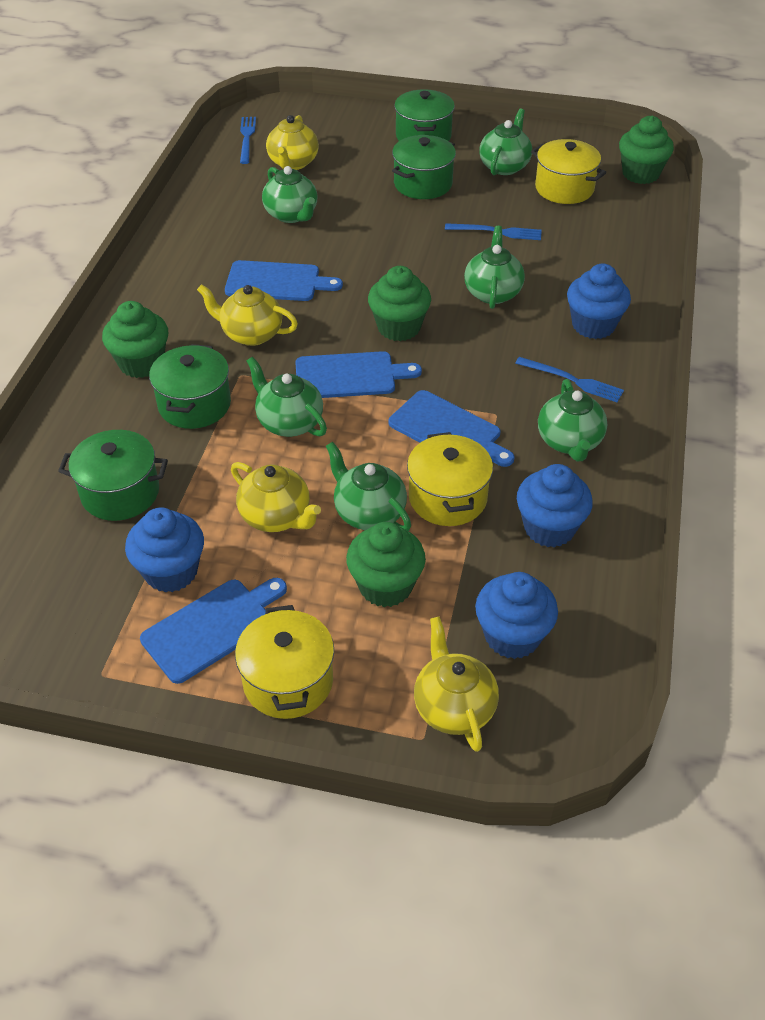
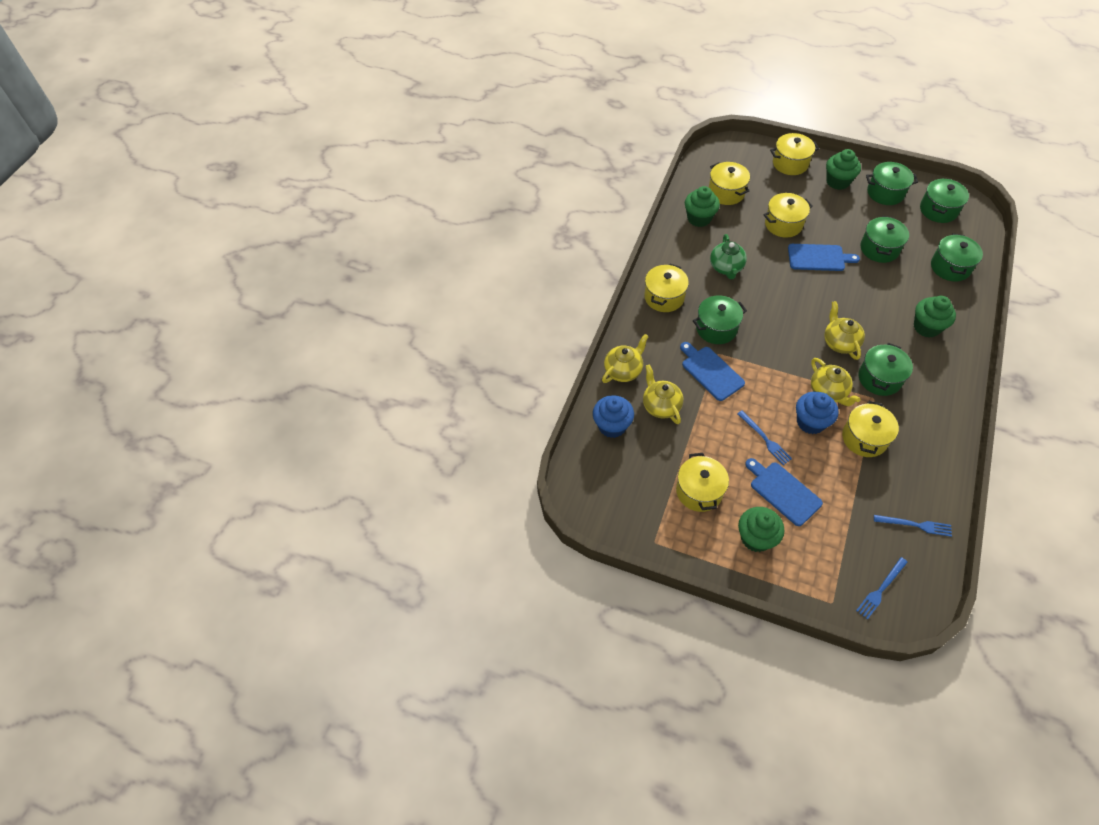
blue cupcake: 4 -> 2
blue cutting board: 4 -> 3
green pot: 4 -> 6
green teapot: 6 -> 1
yellow pot: 3 -> 6

